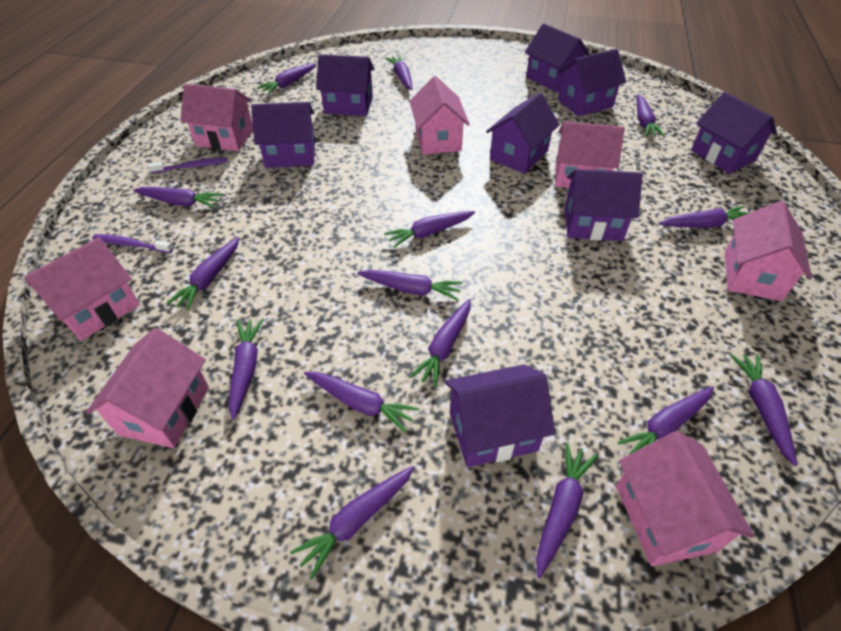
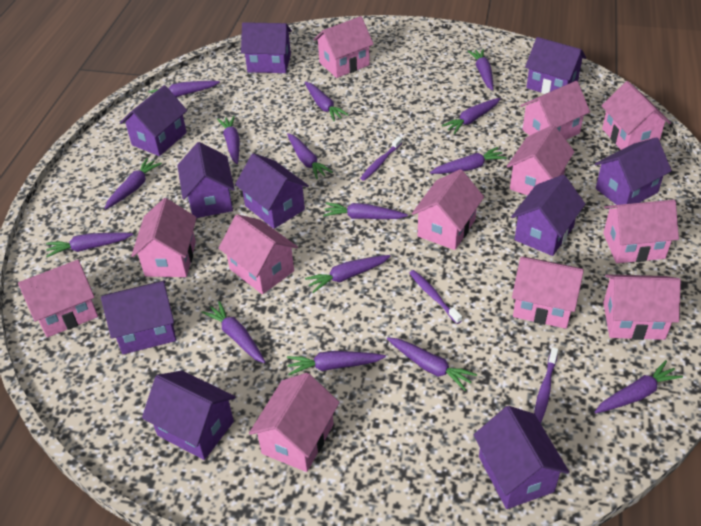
pink house: 7 -> 12
purple house: 8 -> 10
purple toothbrush: 2 -> 3

